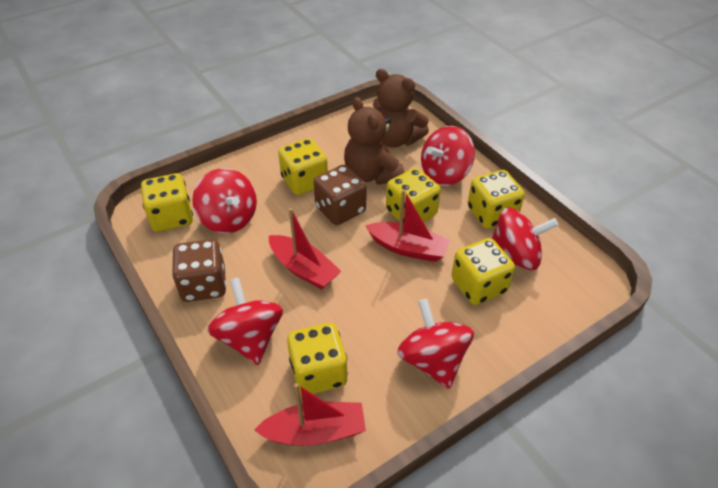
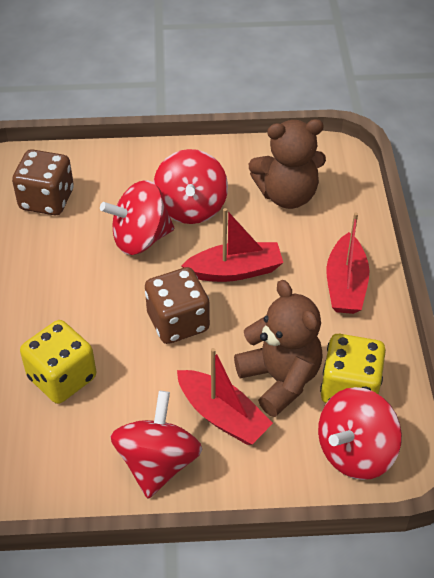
red spinning top: 5 -> 4
yellow dice: 6 -> 2

